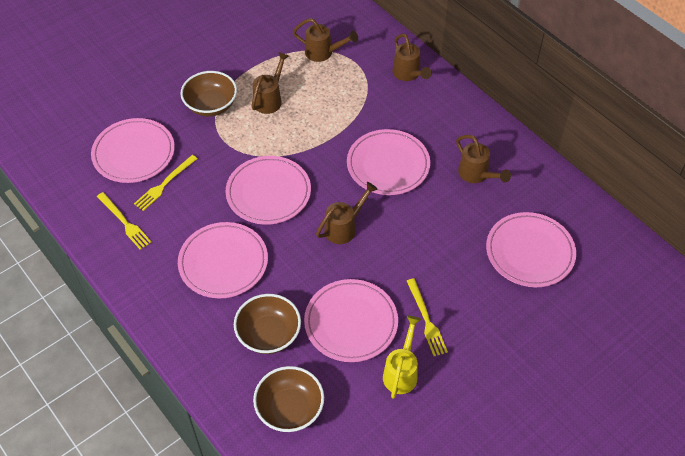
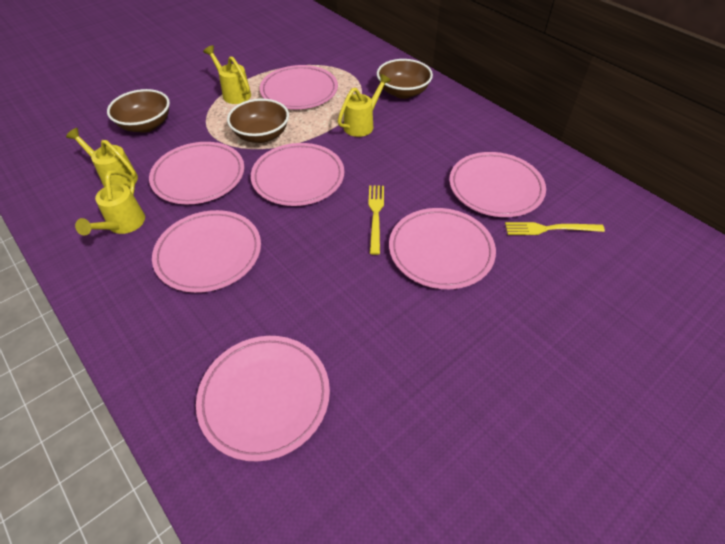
brown watering can: 5 -> 0
pink plate: 6 -> 7
yellow fork: 3 -> 2
yellow watering can: 1 -> 4

